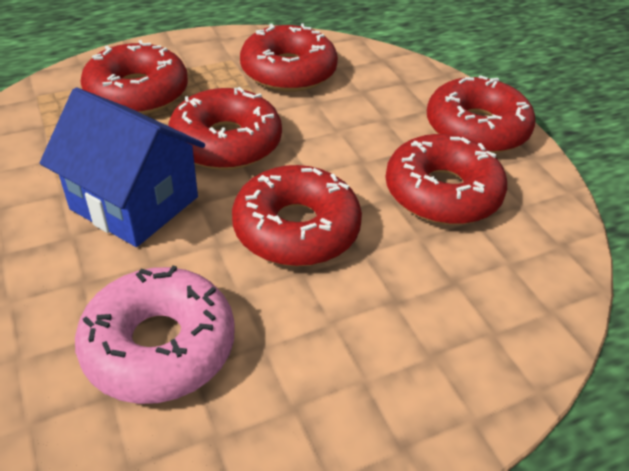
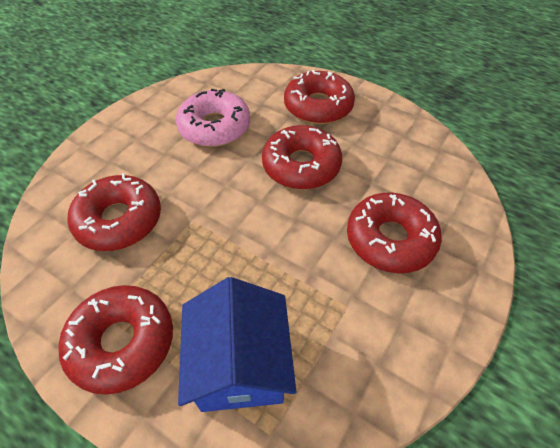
red donut: 6 -> 5

